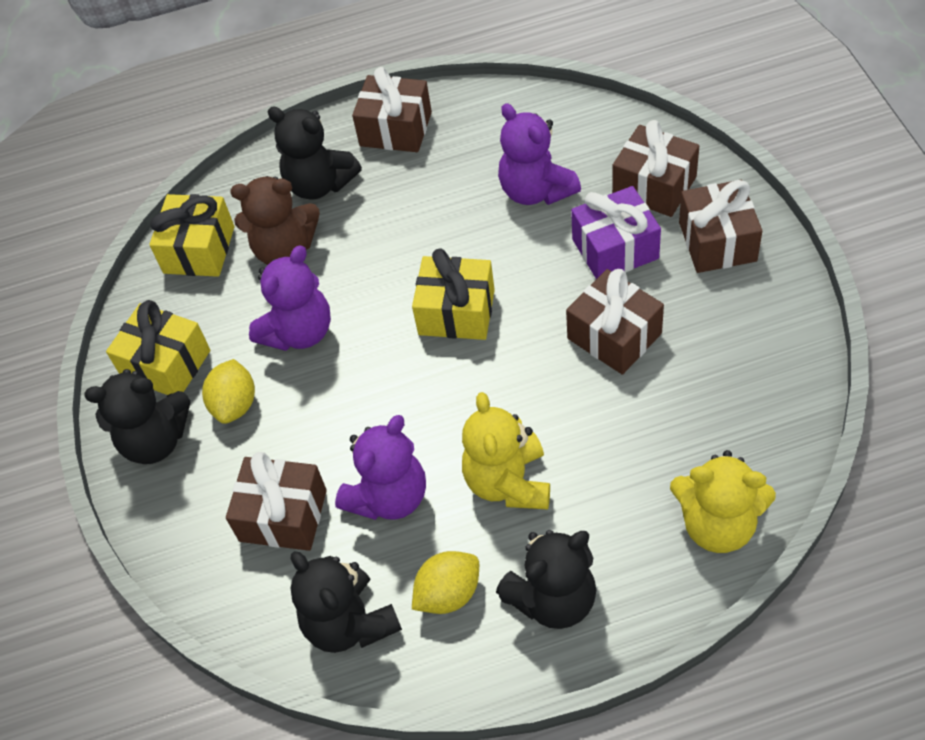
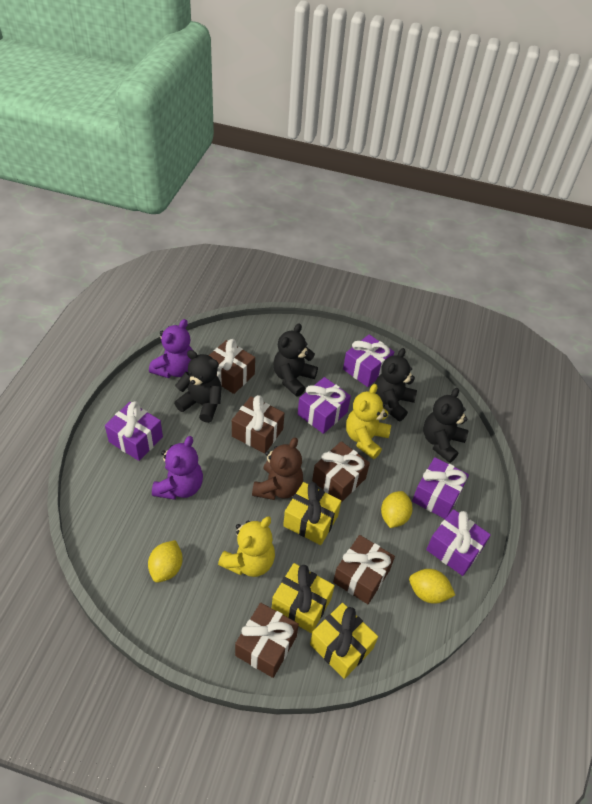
purple gift: 1 -> 5
purple teddy bear: 3 -> 2
yellow lemon: 2 -> 3

